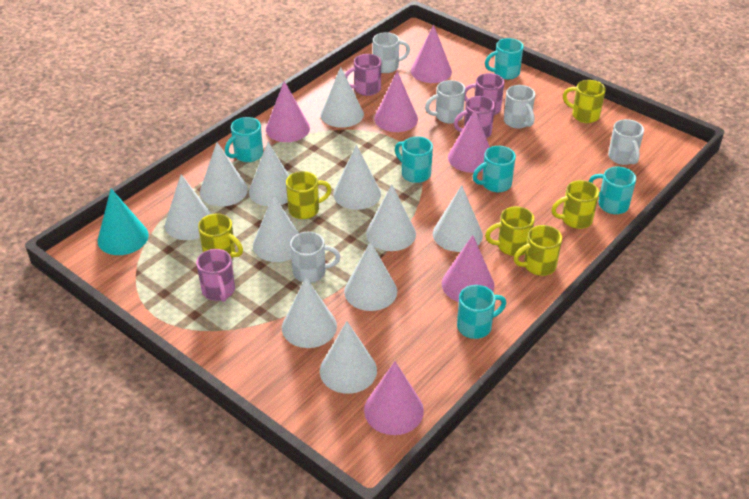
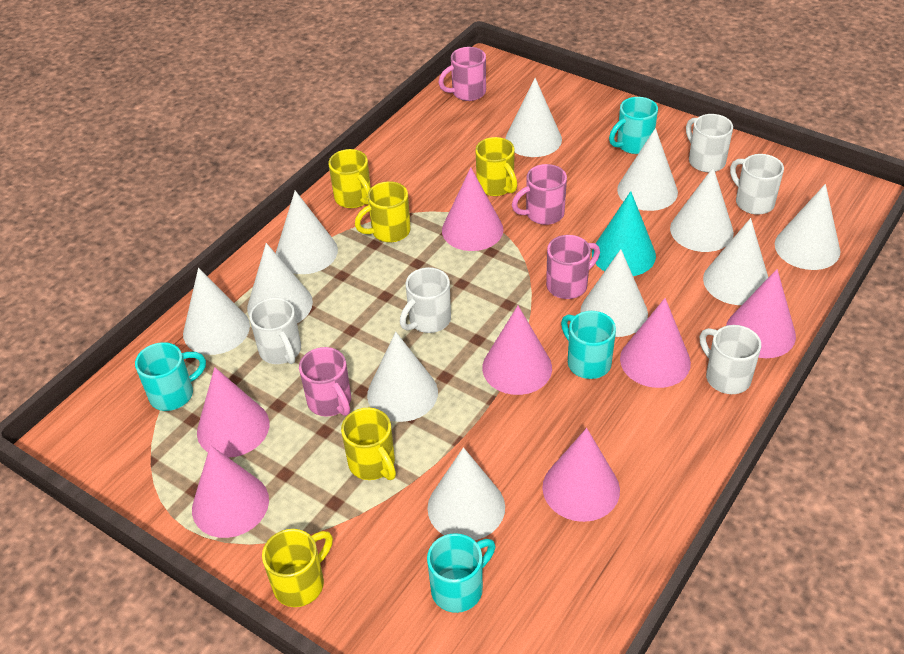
pink cone: 6 -> 7
turquoise mug: 6 -> 4
yellow mug: 6 -> 5

